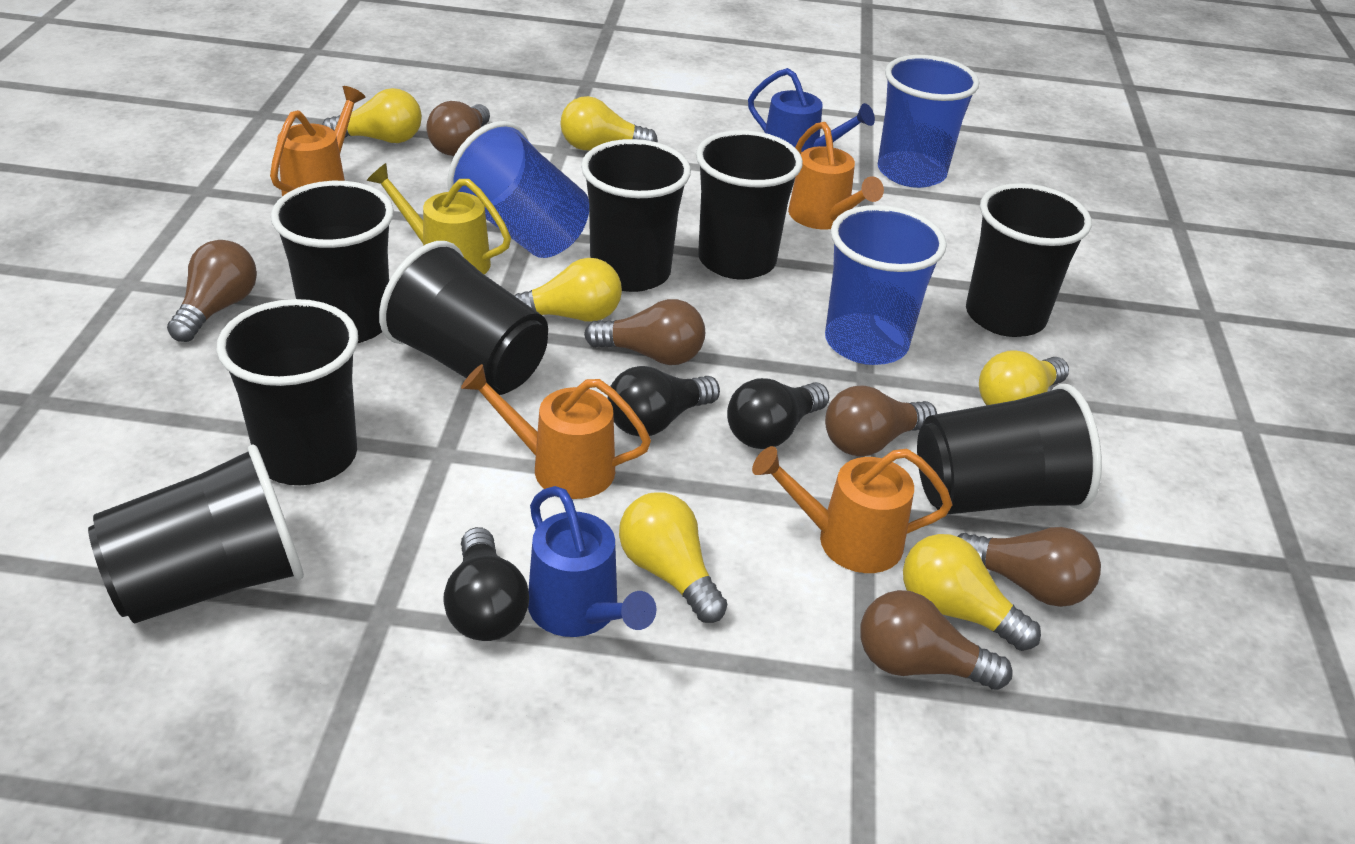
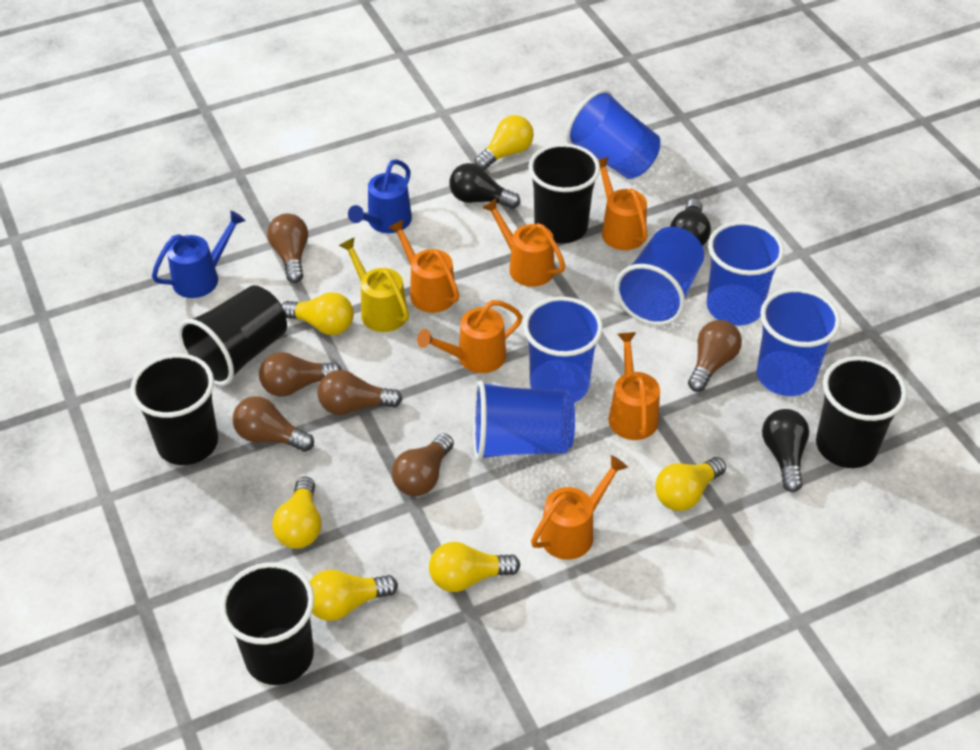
black cup: 8 -> 5
blue cup: 3 -> 6
orange watering can: 4 -> 6

